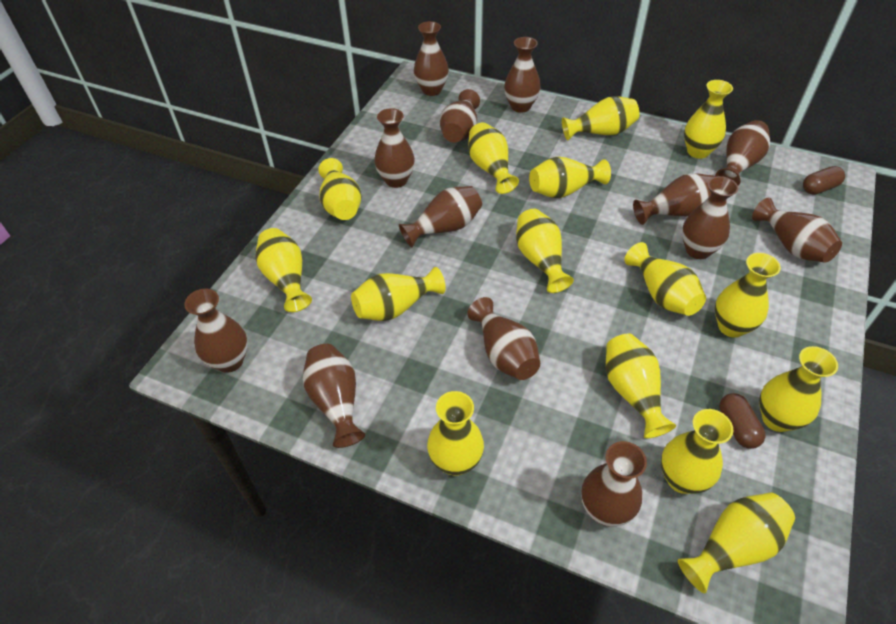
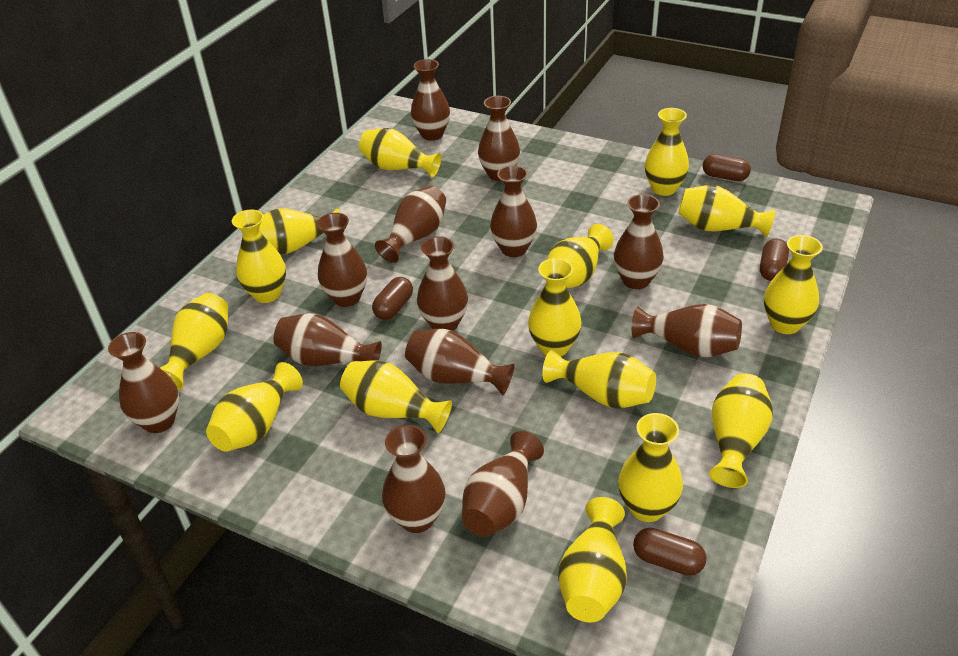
brown capsule: 2 -> 4

